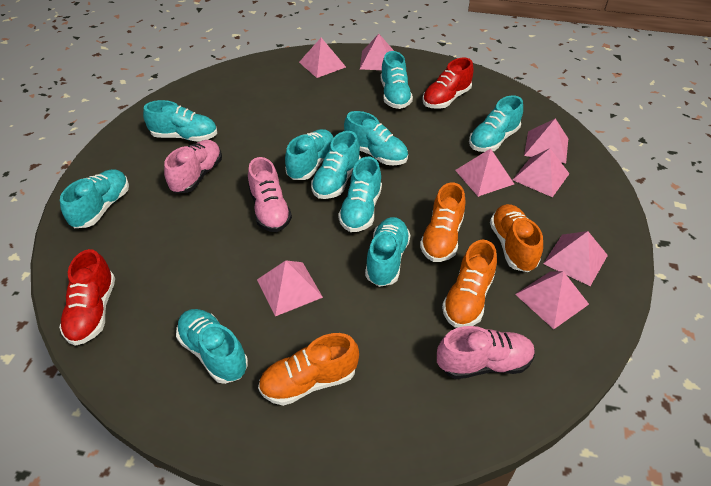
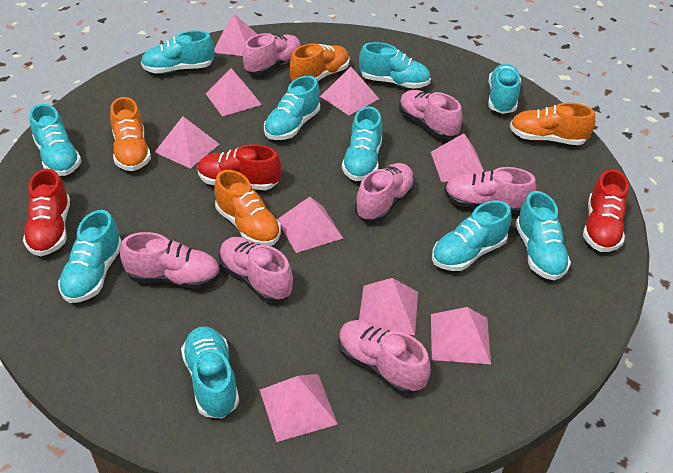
pink pyramid: 8 -> 9
pink shoe: 3 -> 7
red shoe: 2 -> 3

